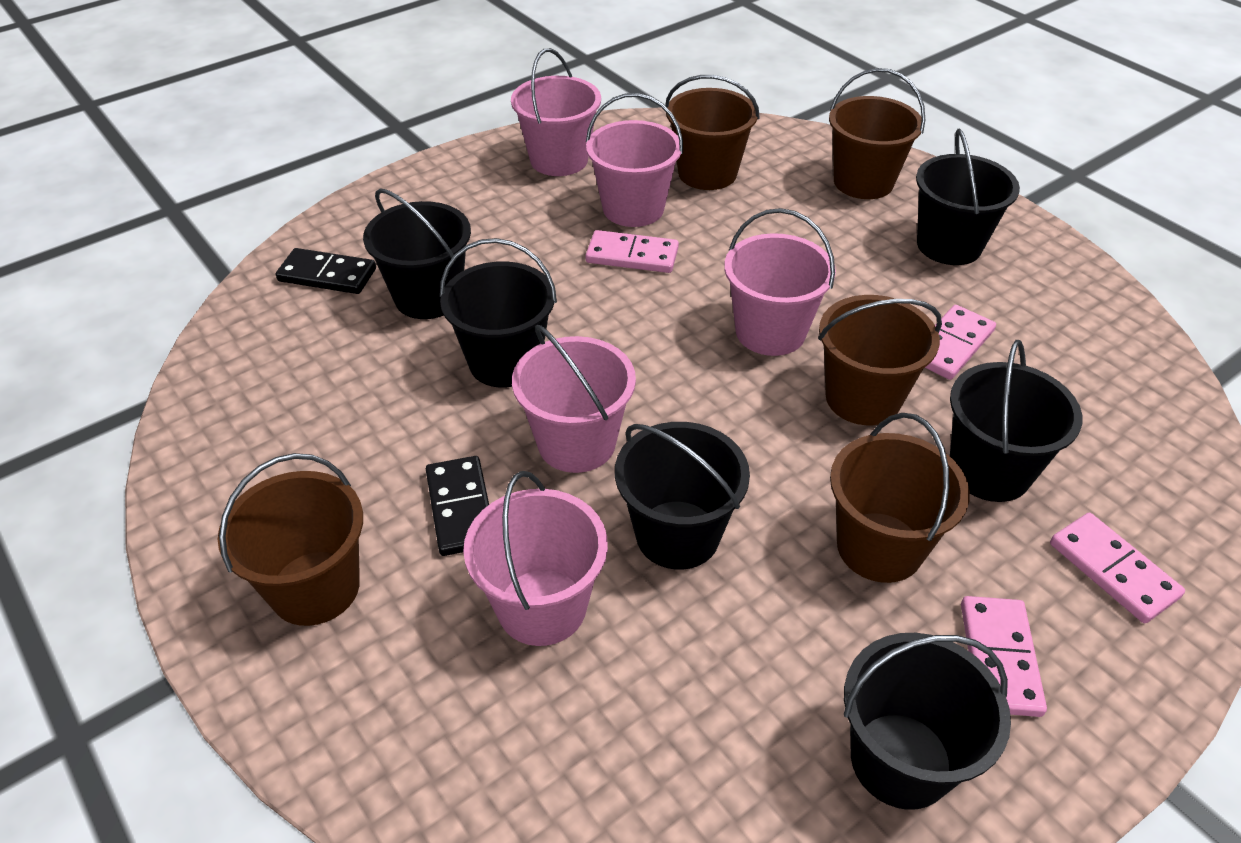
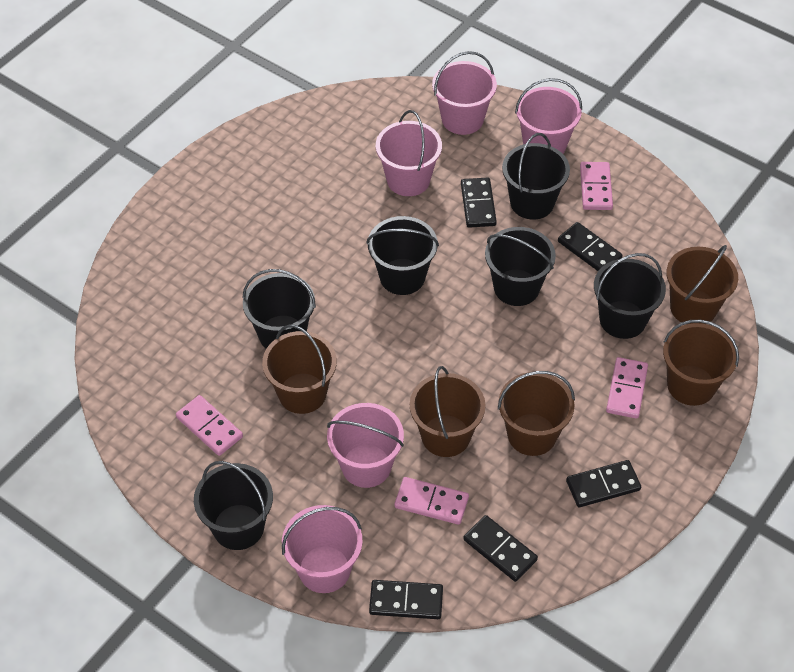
black domino: 2 -> 5

